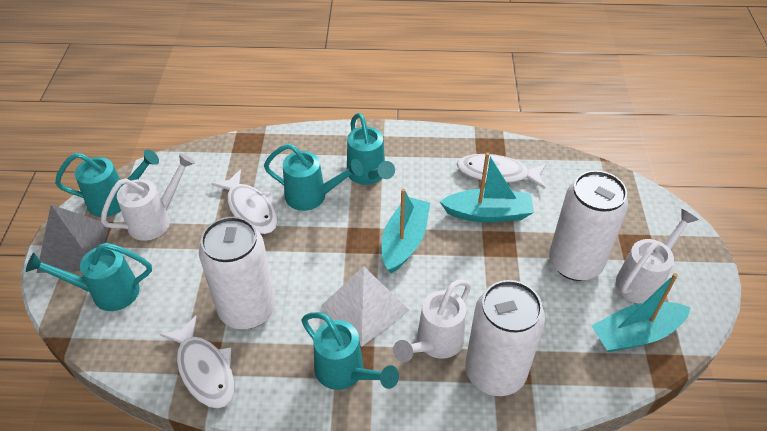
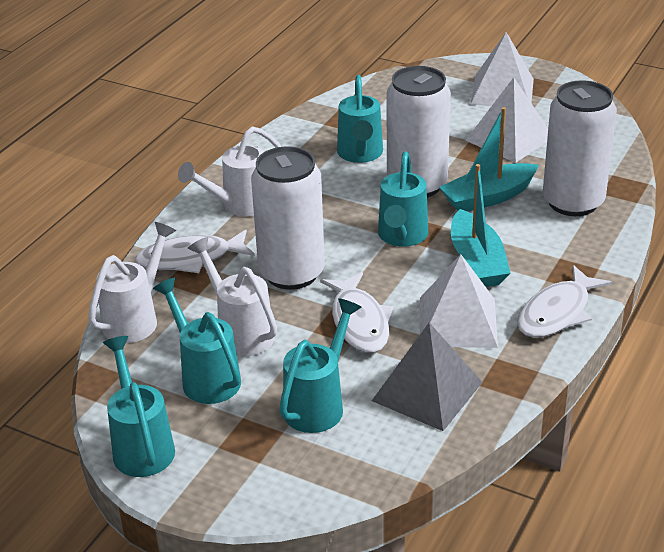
turquoise boat: 3 -> 2
white pyramid: 1 -> 3

